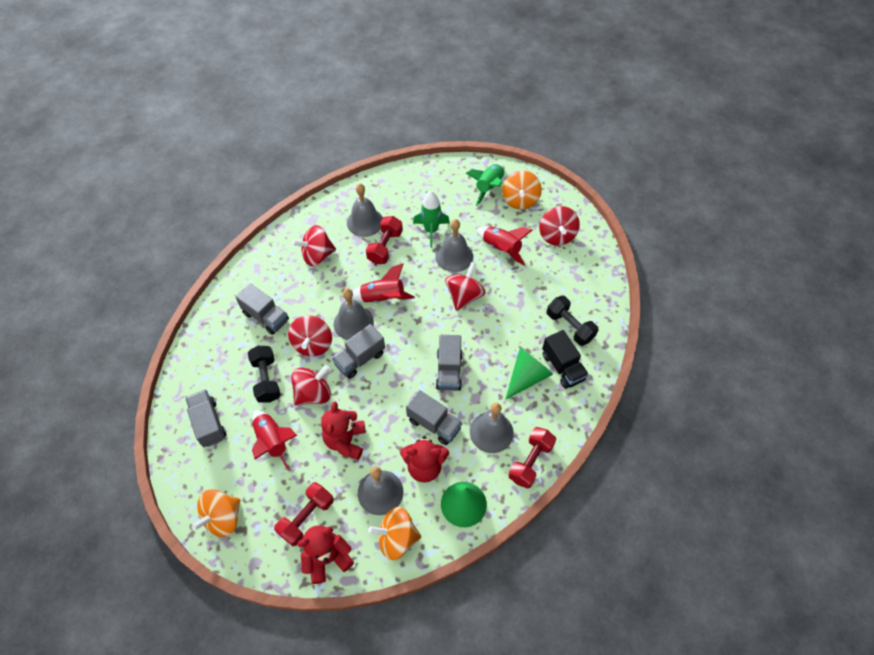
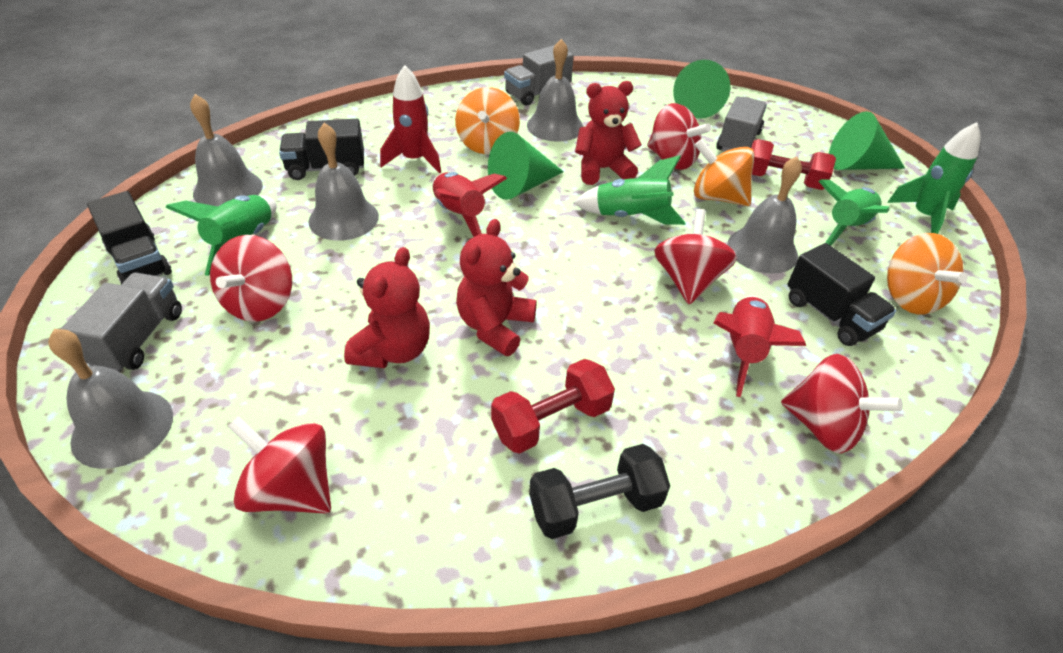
black dumbbell: 2 -> 1
black truck: 1 -> 3
green cone: 2 -> 3
green rocket: 2 -> 4
grey truck: 5 -> 3
red dumbbell: 3 -> 2

